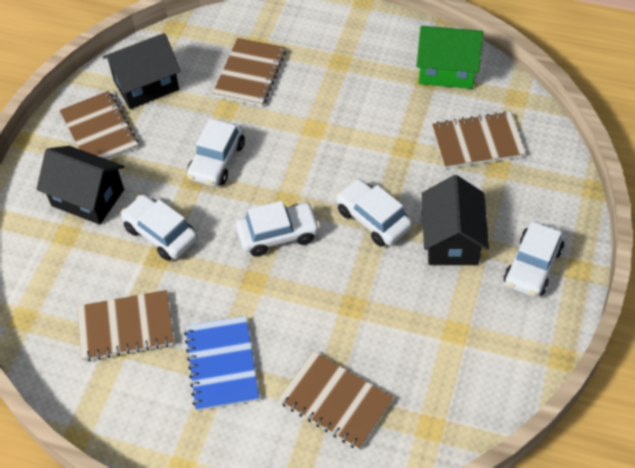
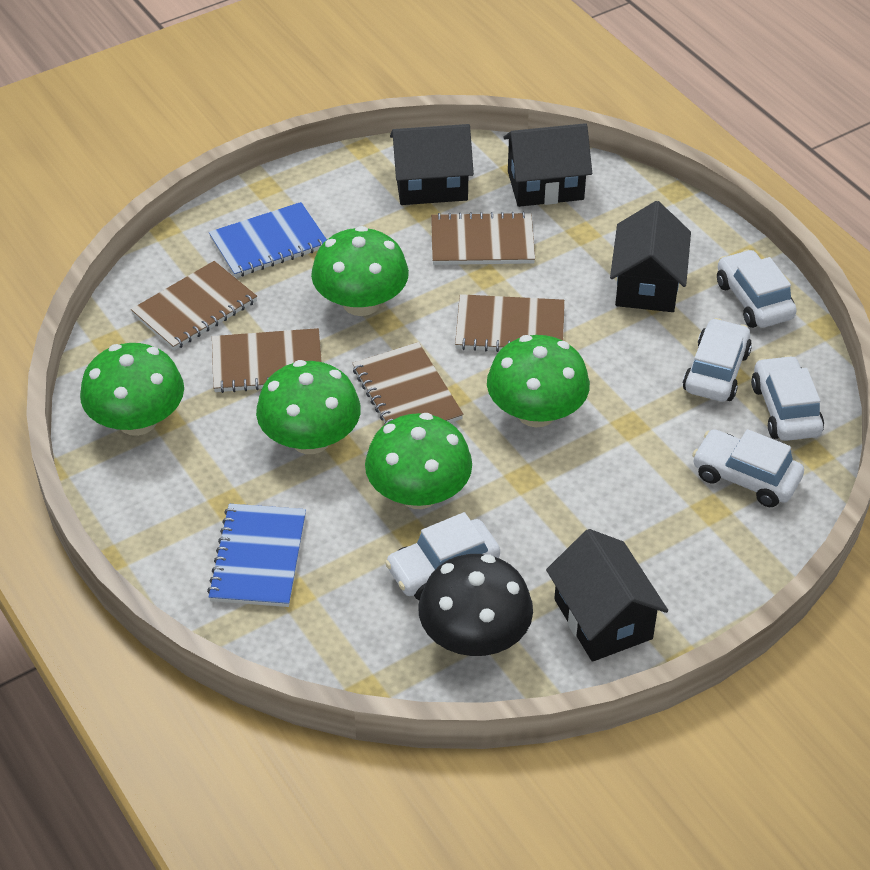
black house: 3 -> 4
black mushroom: 0 -> 1
blue notebook: 1 -> 2
green house: 1 -> 0
green mushroom: 0 -> 5

